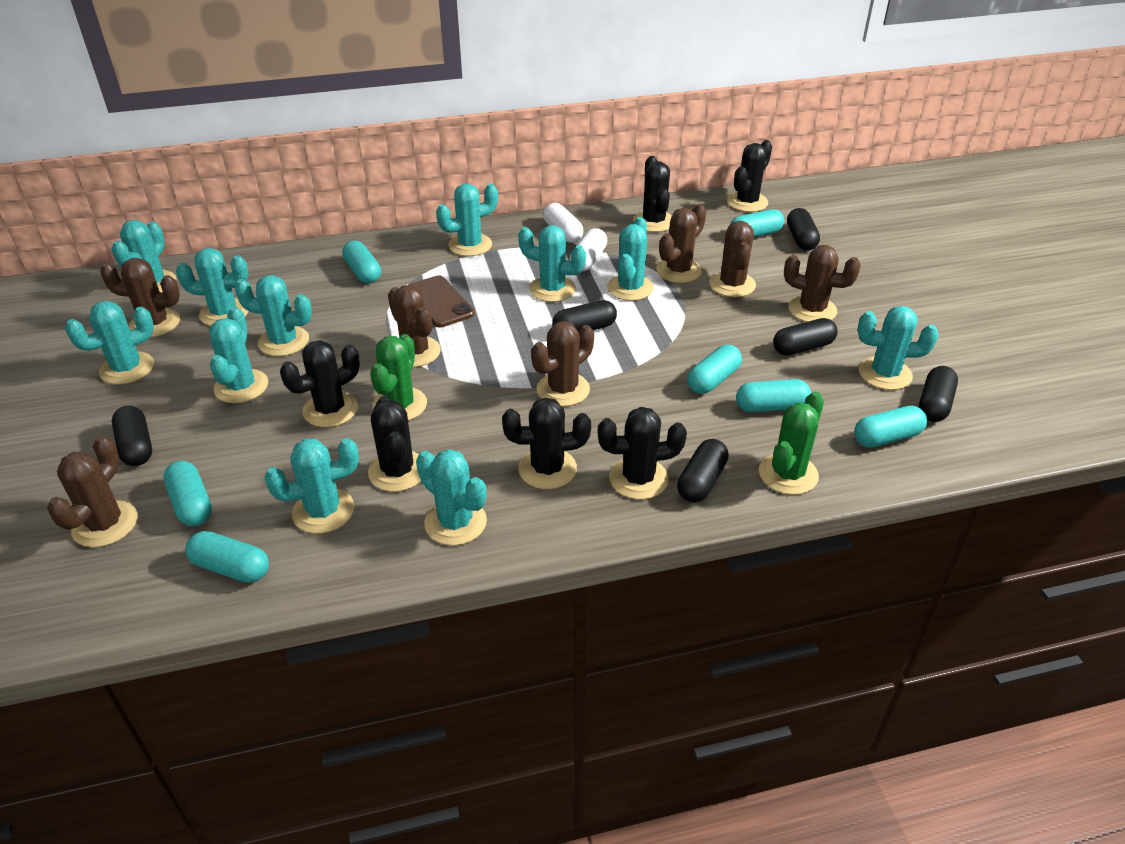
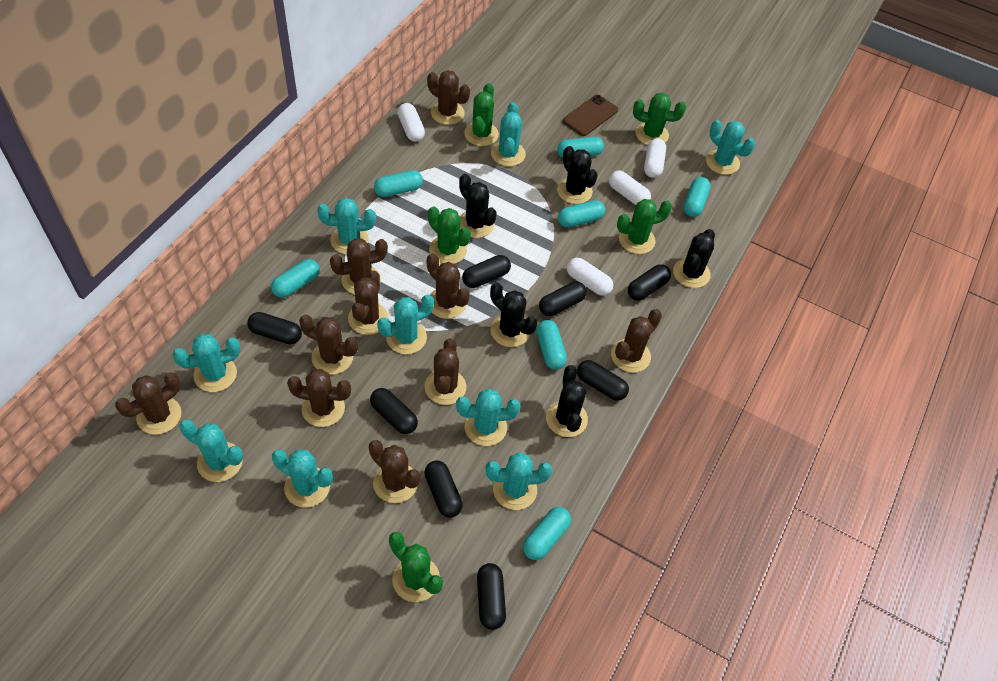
black cactus: 6 -> 5
black capsule: 6 -> 8
brown cactus: 7 -> 10
green cactus: 2 -> 5
turquoise cactus: 11 -> 9
white capsule: 2 -> 4

